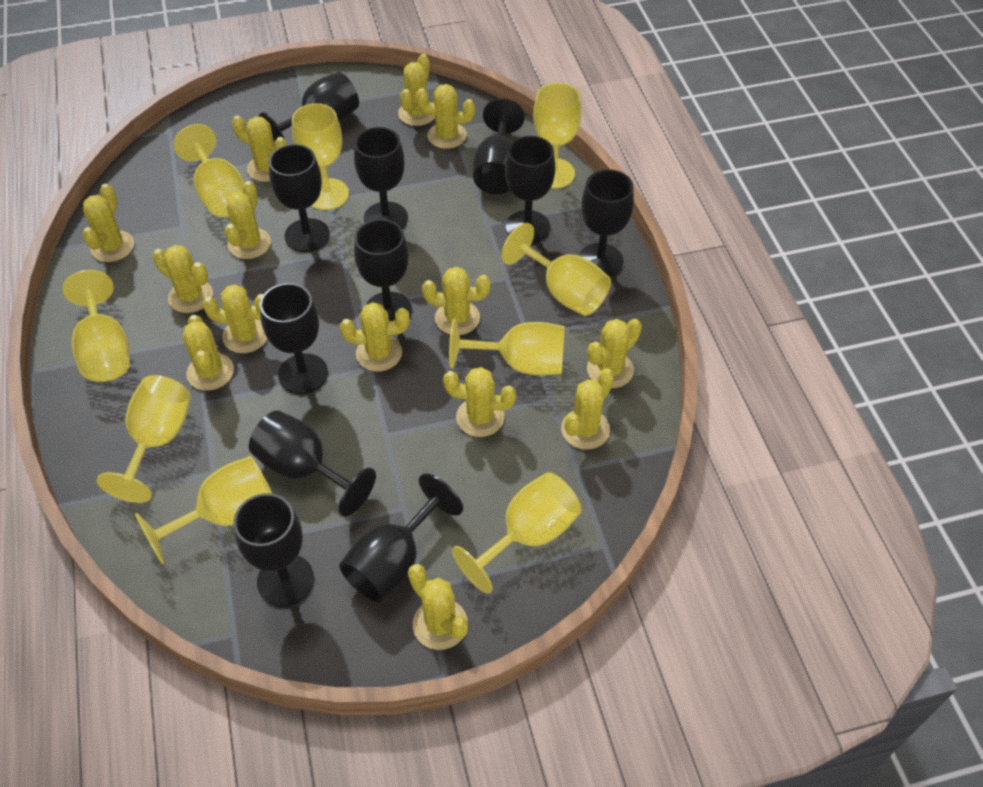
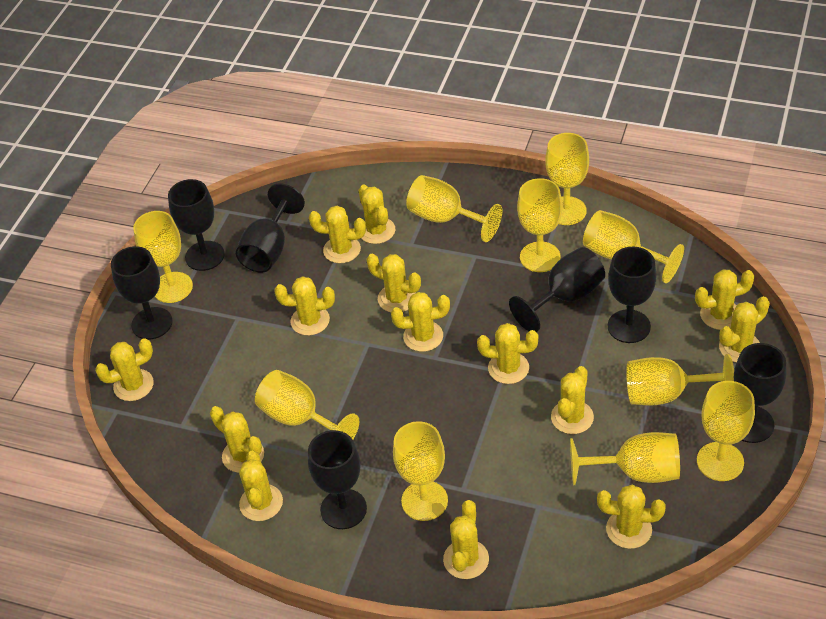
black goblet: 11 -> 7
yellow goblet: 9 -> 10

